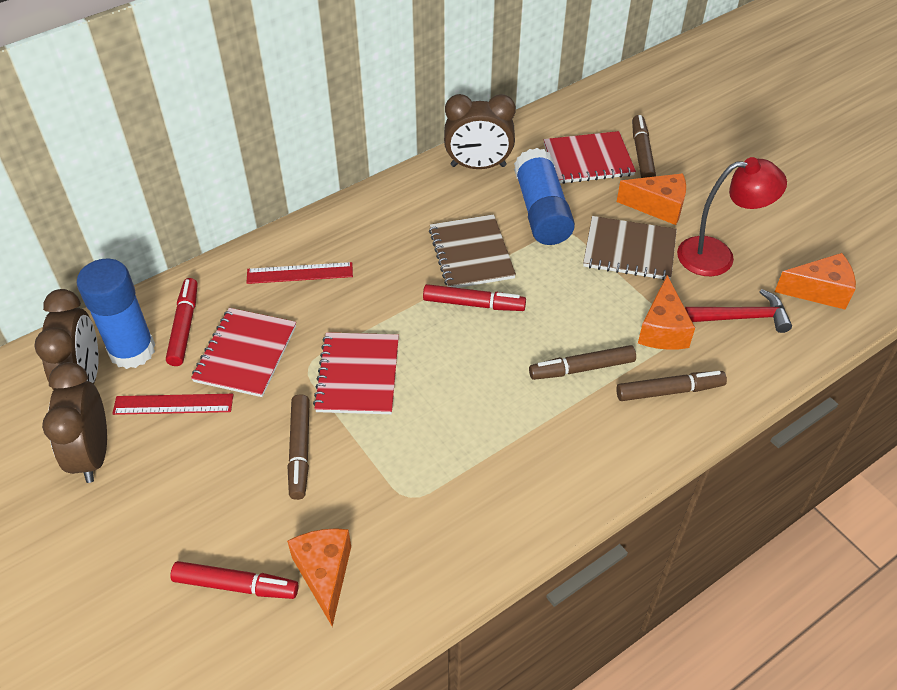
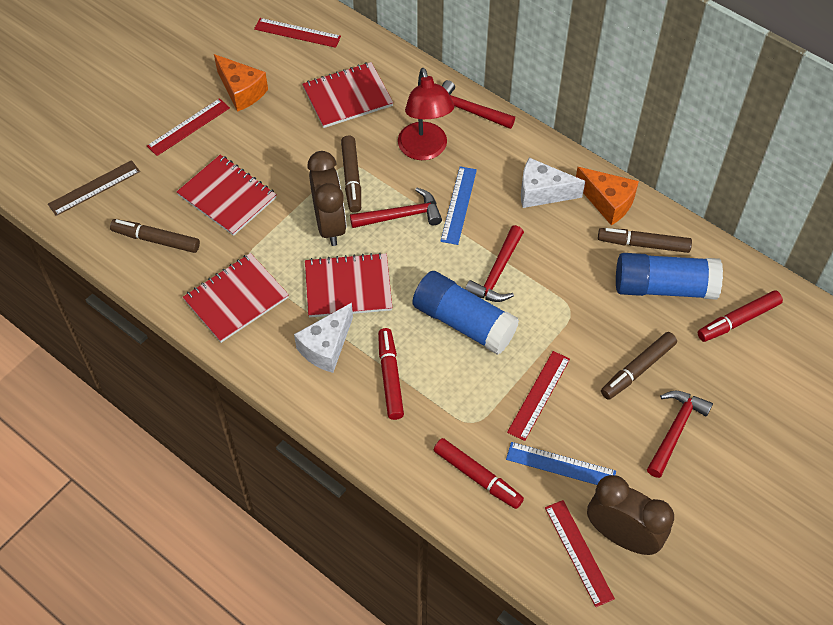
blue ruler: 0 -> 2
brown clock: 3 -> 2
brown notebook: 2 -> 0
brown ruler: 0 -> 1
orange cheese: 4 -> 2
red hammer: 1 -> 4
red notebook: 3 -> 4
red ruler: 2 -> 4
white cheese: 0 -> 2

